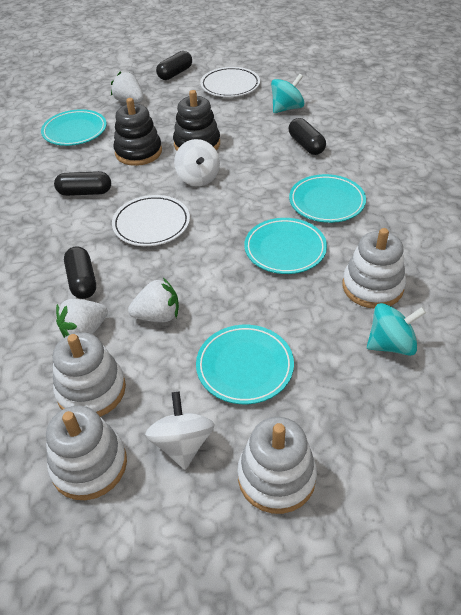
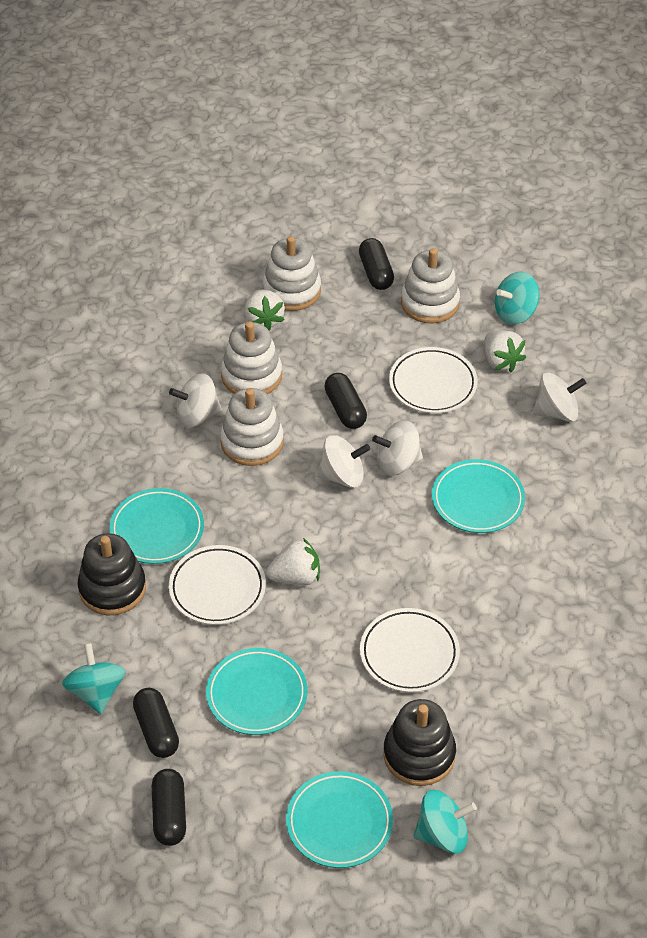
turquoise spinning top: 2 -> 3
white plate: 2 -> 3
white spinning top: 2 -> 4

